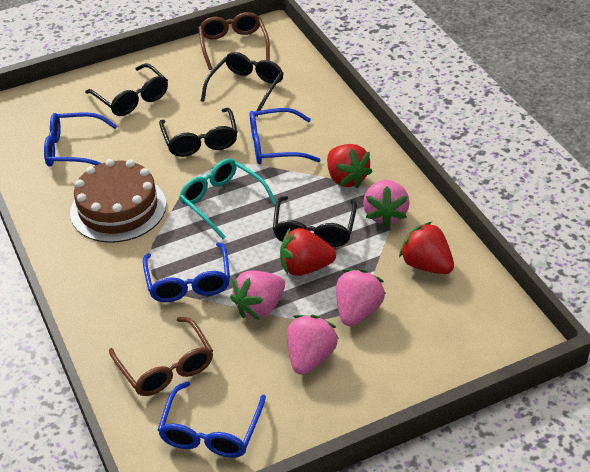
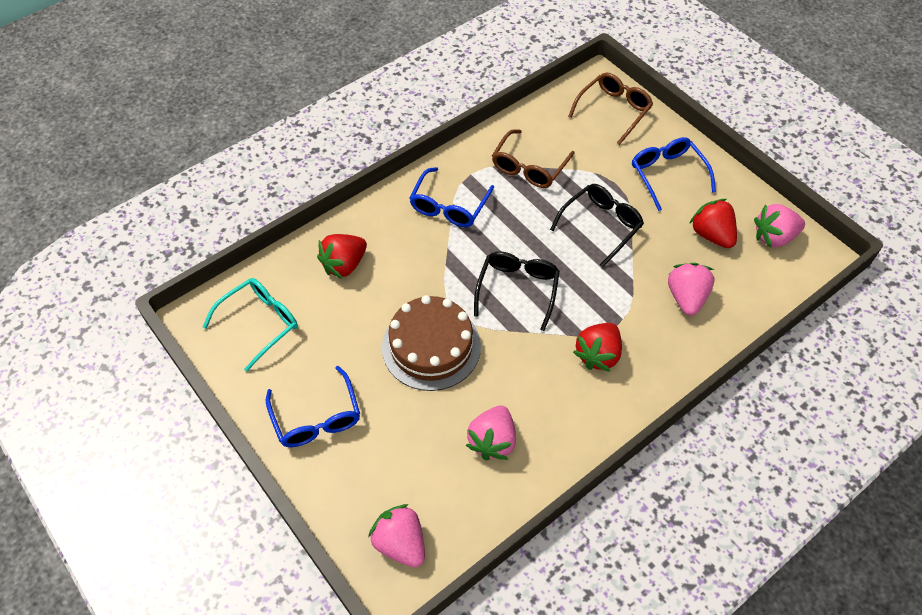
black glasses: 4 -> 2
blue glasses: 4 -> 3

